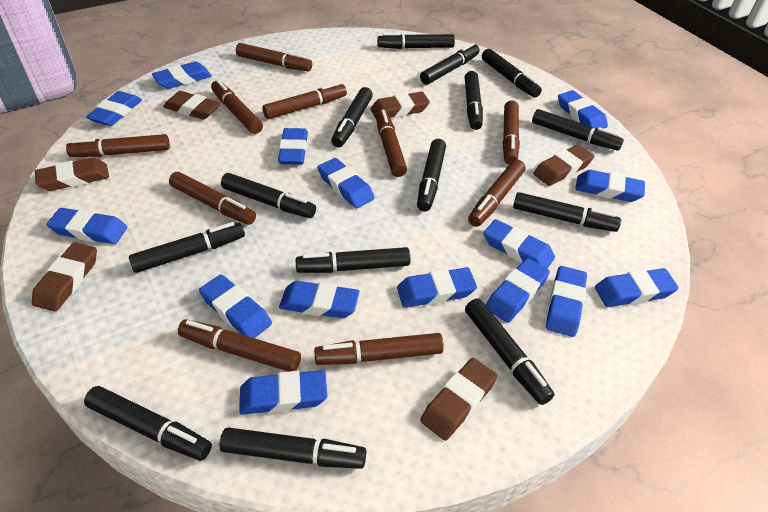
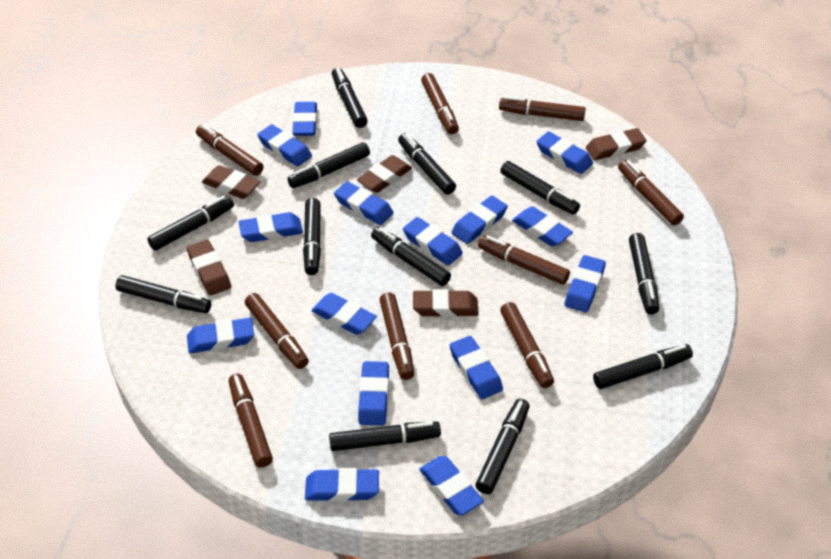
black marker: 14 -> 12
brown eraser: 6 -> 5
brown marker: 10 -> 9

